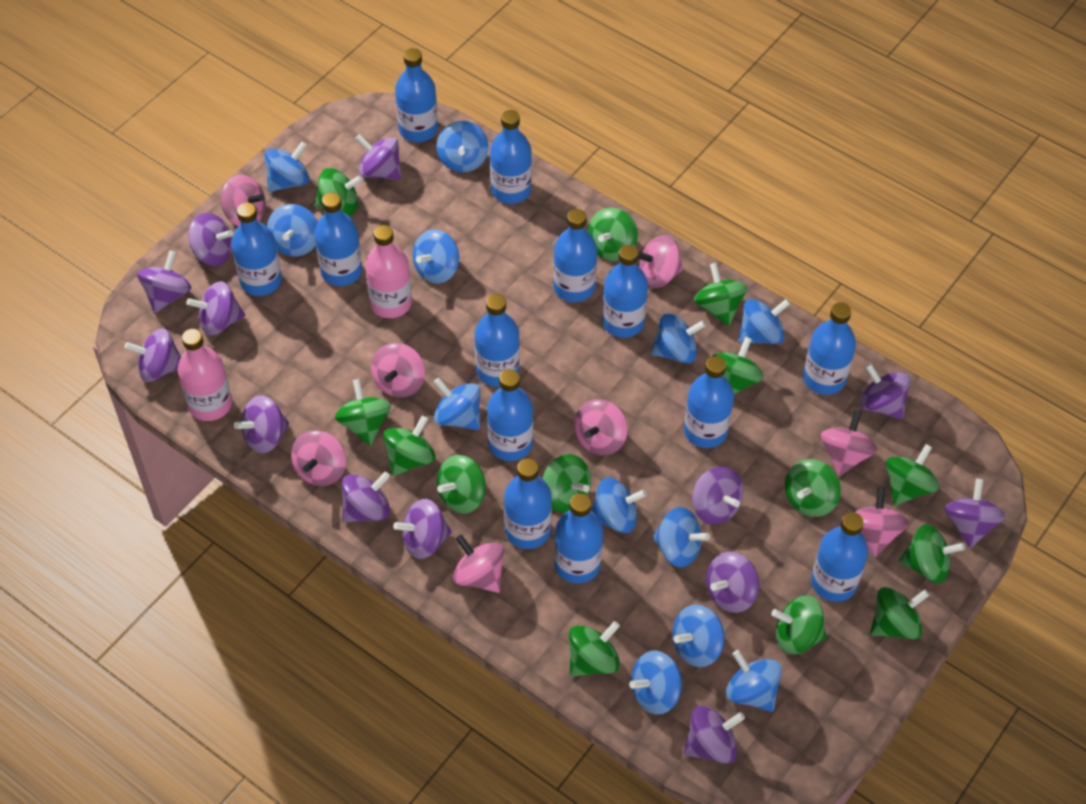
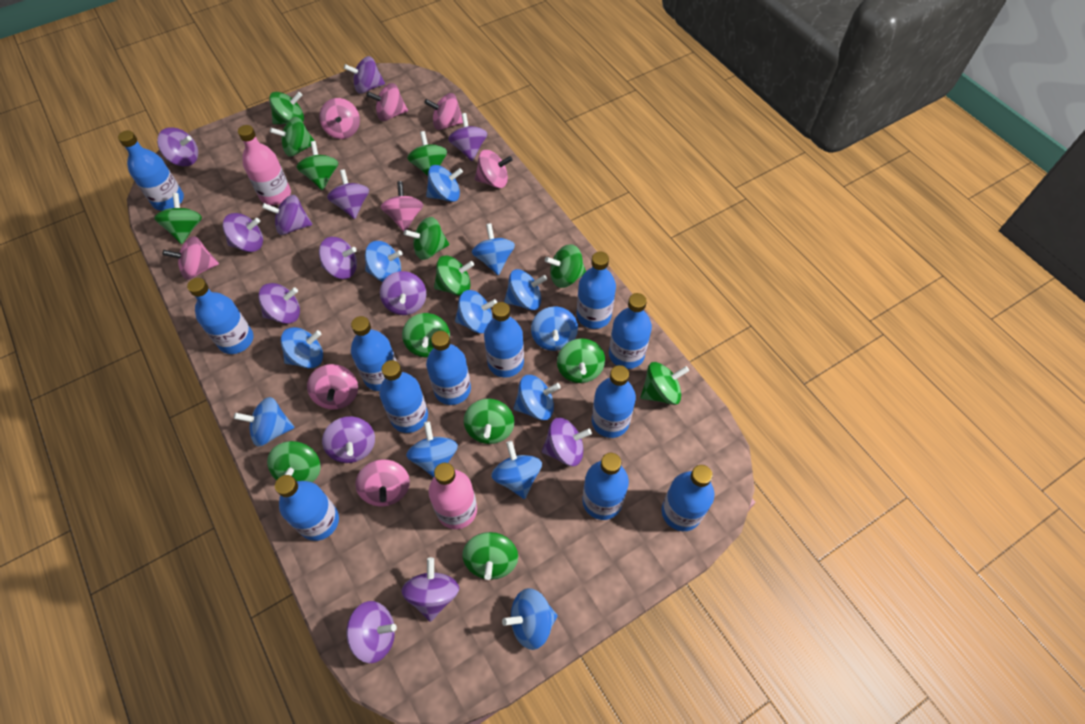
blue bottle: 13 -> 12

